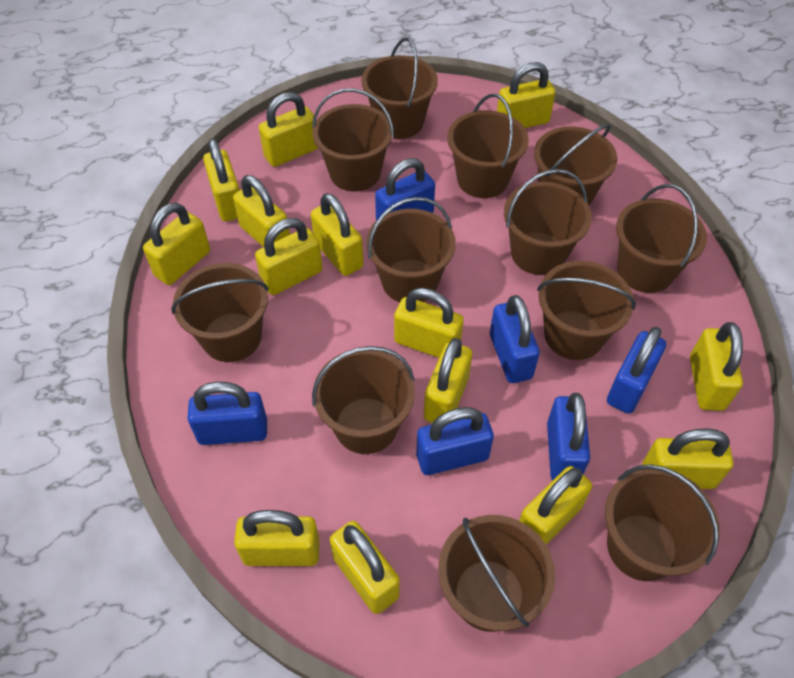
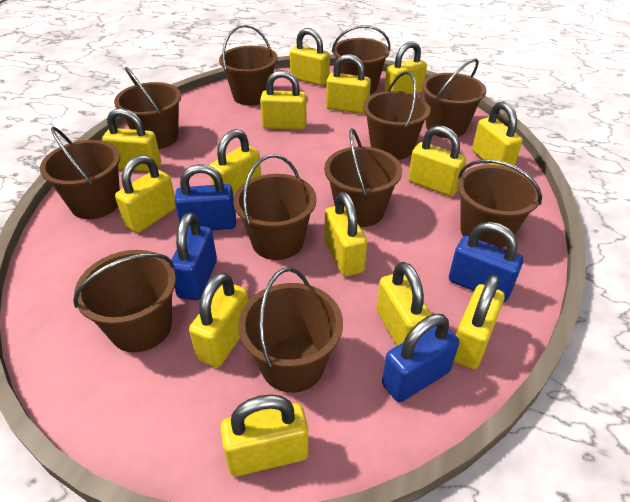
blue padlock: 6 -> 4
brown bucket: 12 -> 11

